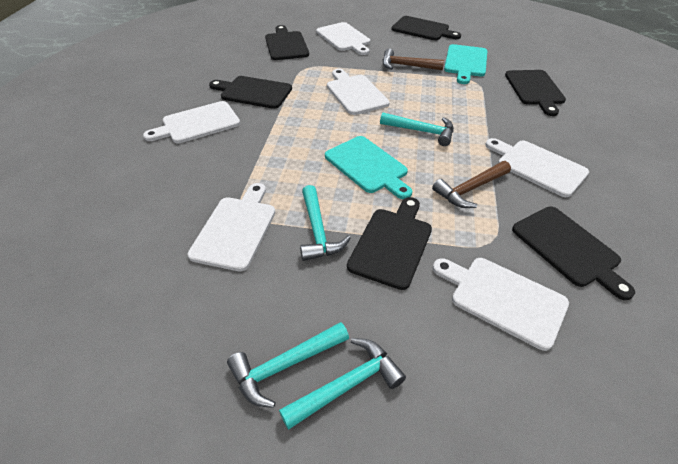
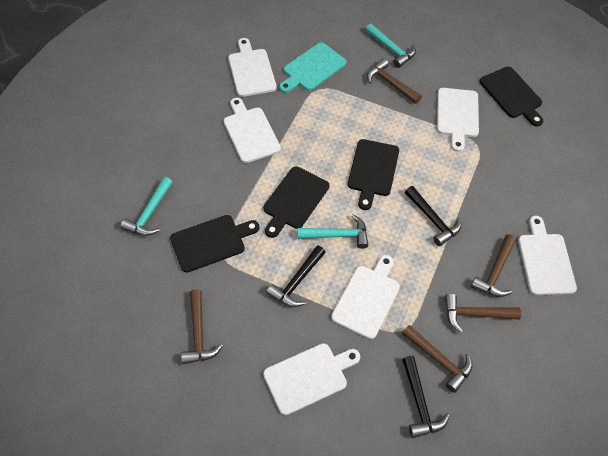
black cutting board: 6 -> 4
black hammer: 0 -> 3
brown hammer: 2 -> 5
turquoise cutting board: 2 -> 1
turquoise hammer: 4 -> 3

